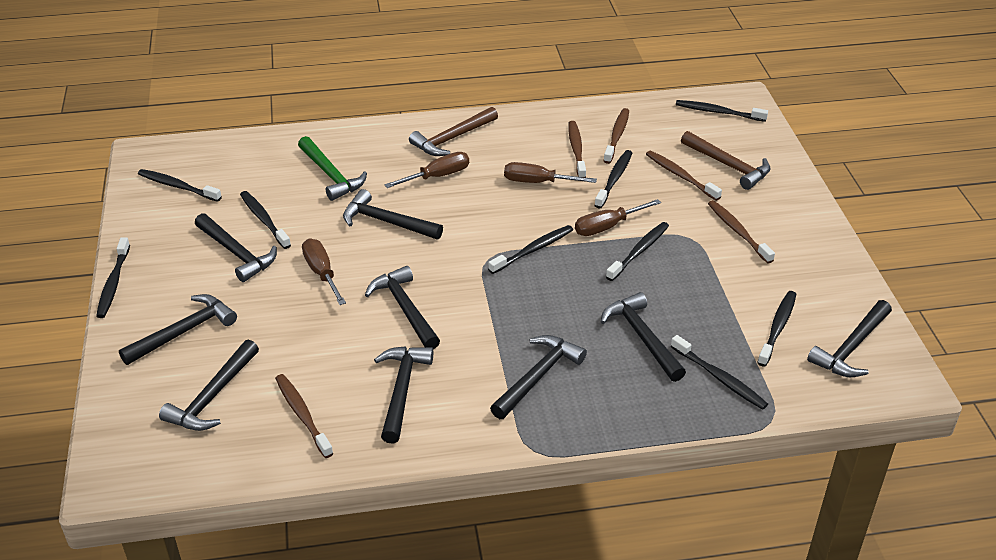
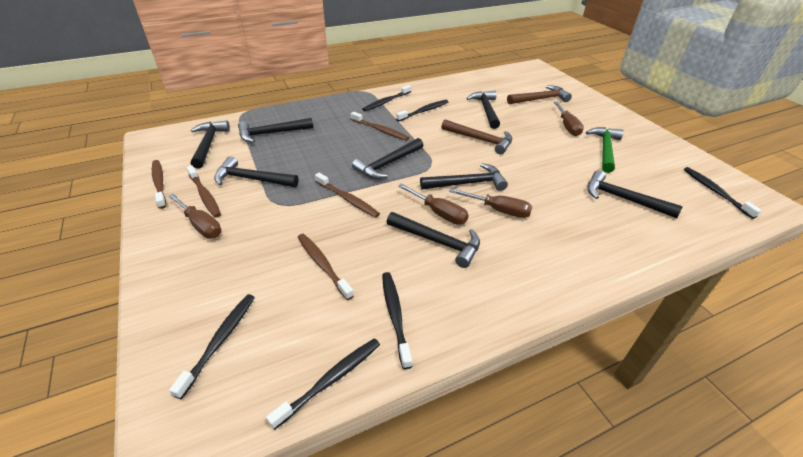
black hammer: 9 -> 8
black toothbrush: 9 -> 6

